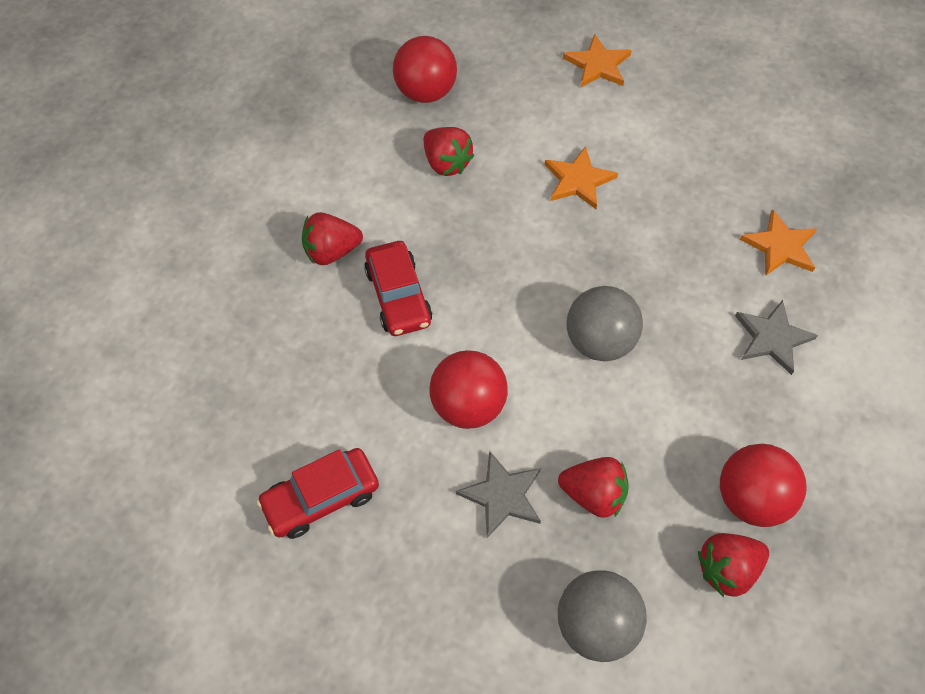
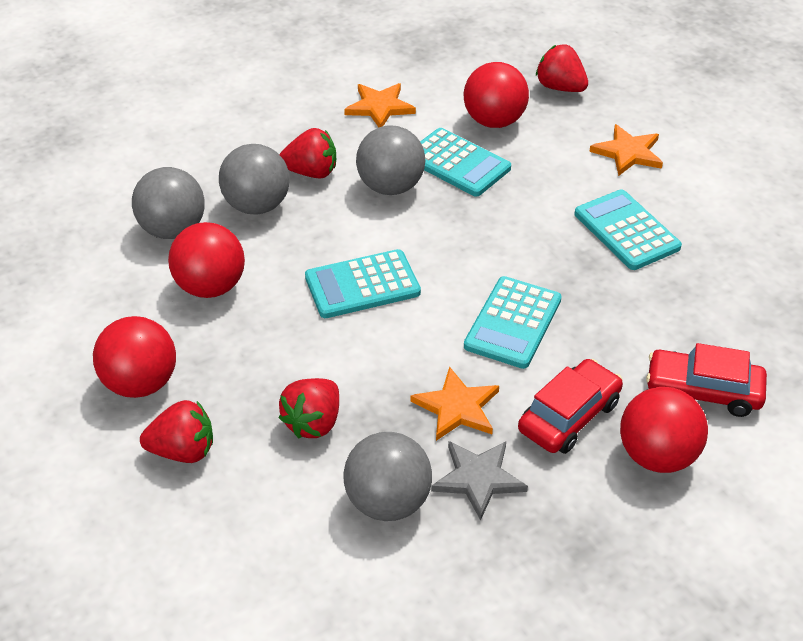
grey ball: 2 -> 4
grey star: 2 -> 1
red ball: 3 -> 4
turquoise calculator: 0 -> 4

